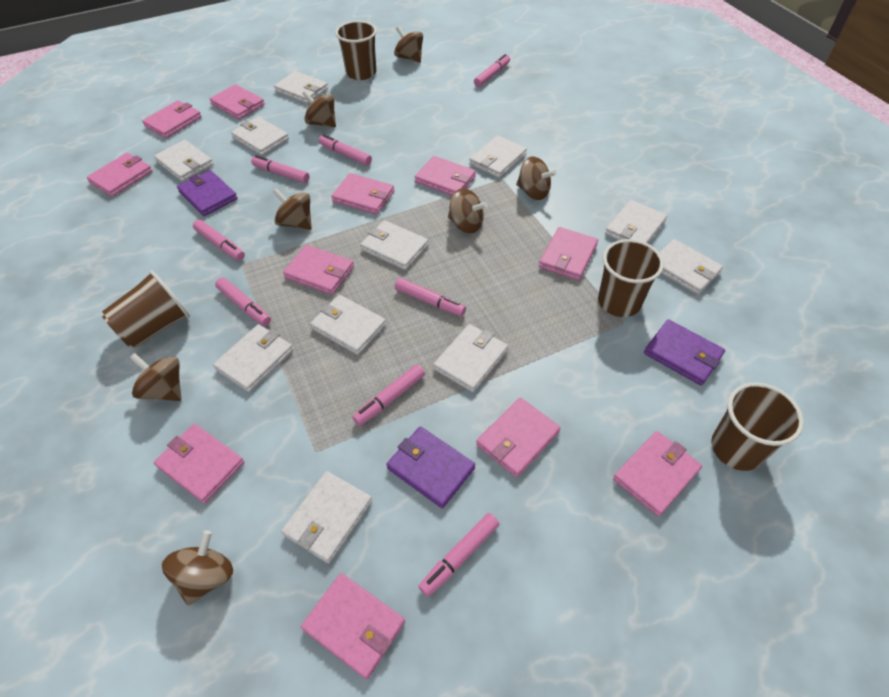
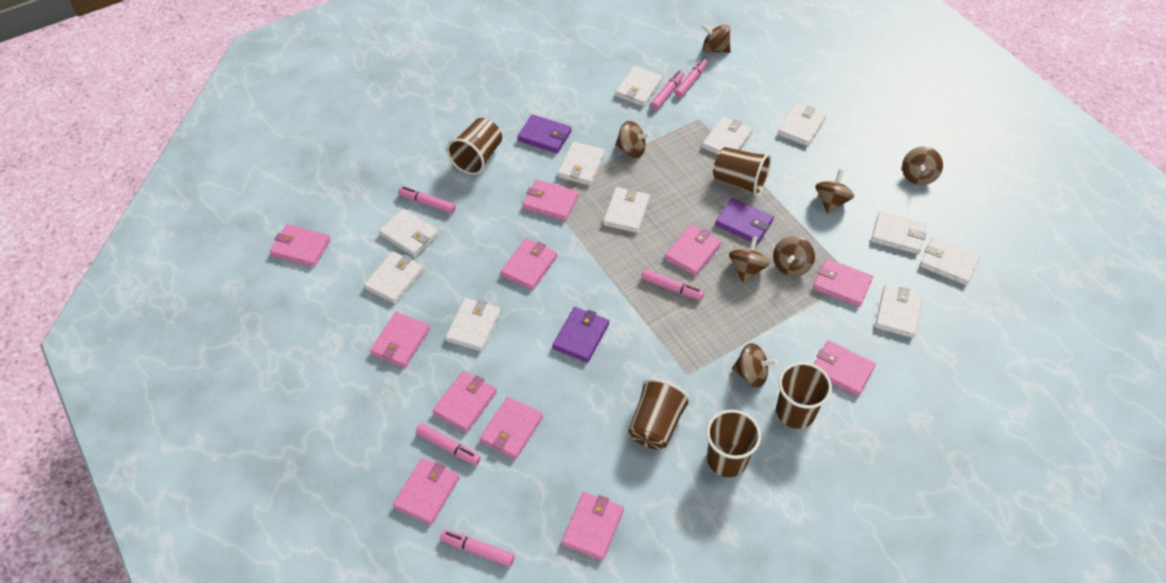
brown cup: 4 -> 5
pink marker: 8 -> 6

